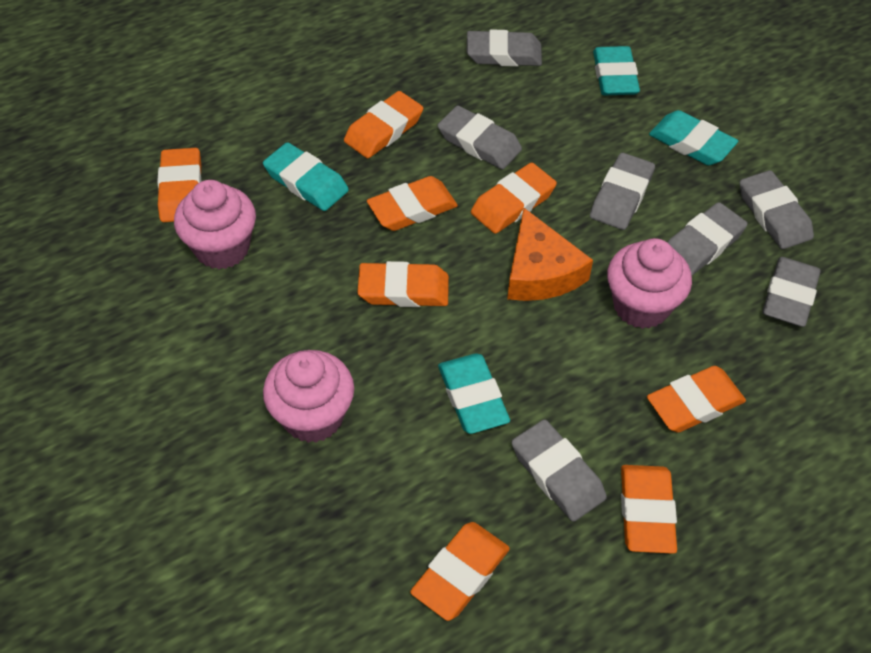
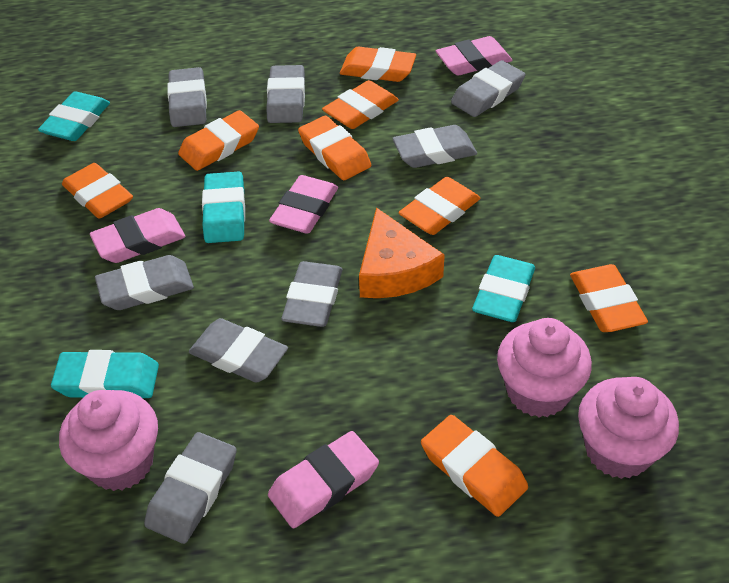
grey eraser: 7 -> 8
pink eraser: 0 -> 4

